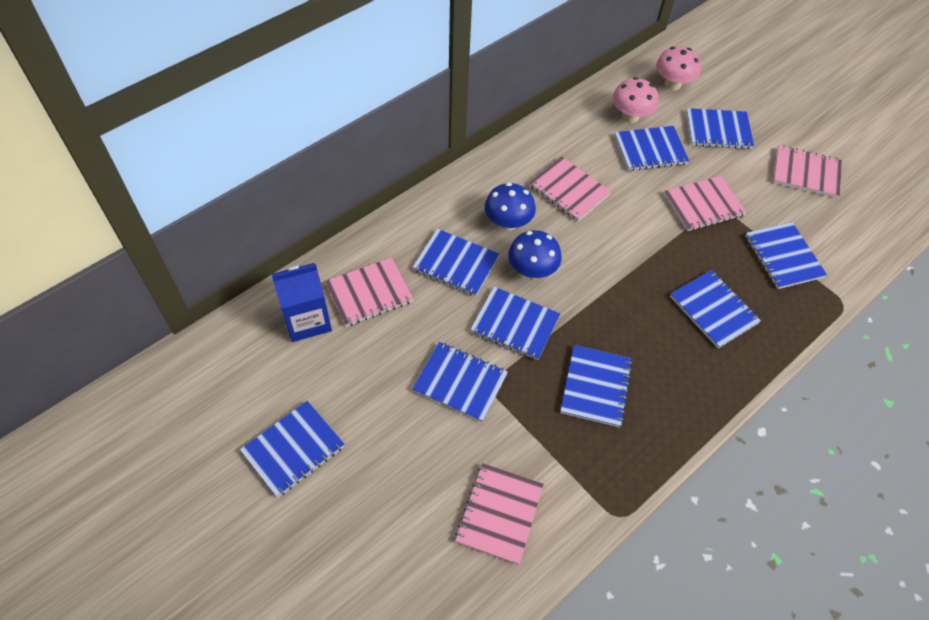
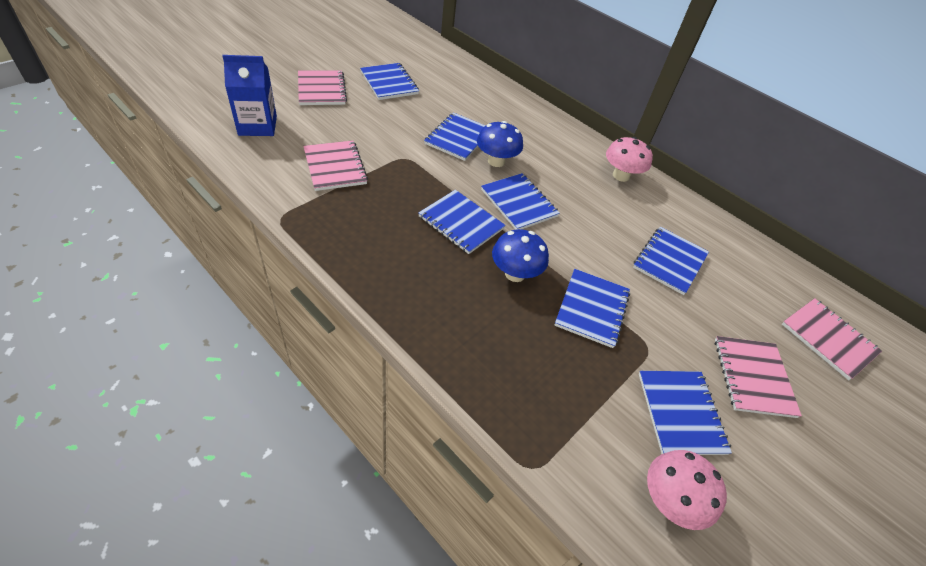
blue notebook: 9 -> 7
pink notebook: 5 -> 4

